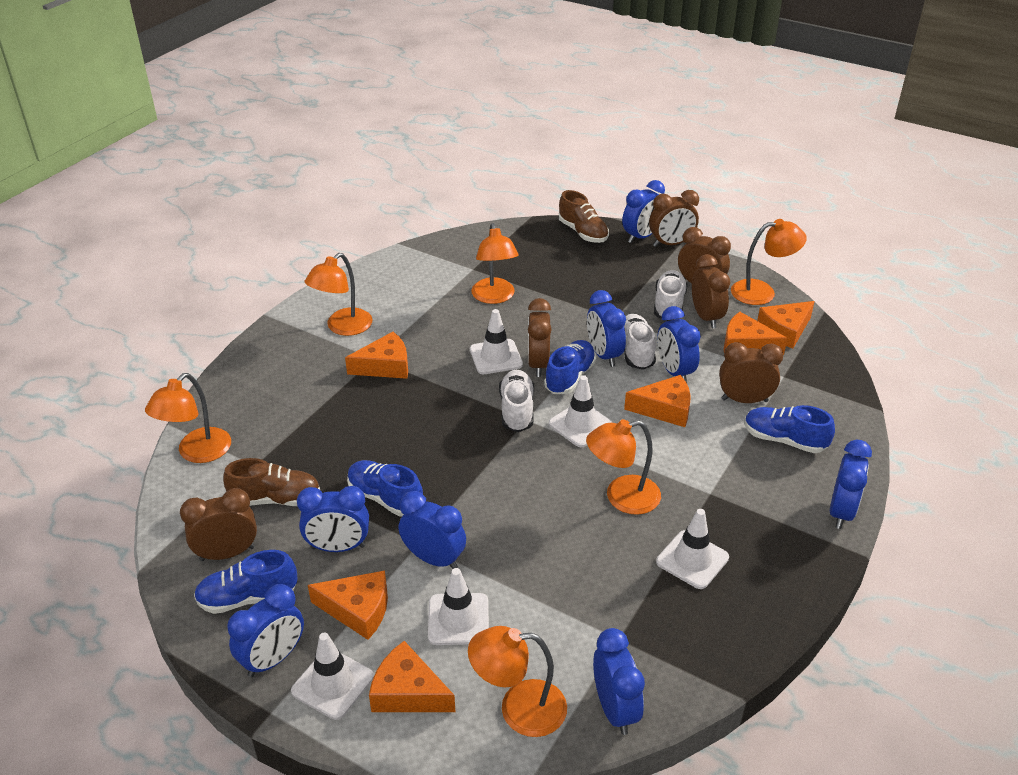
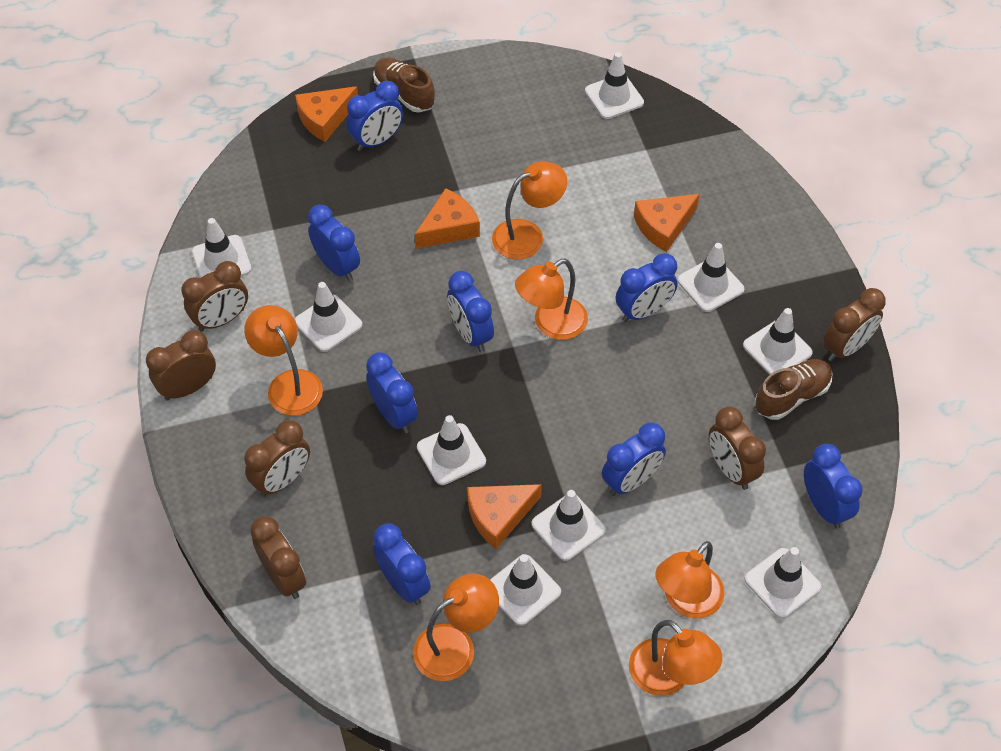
blue shoe: 4 -> 0
orange cheese: 6 -> 4
white shoe: 3 -> 0
white traffic cone: 5 -> 9

